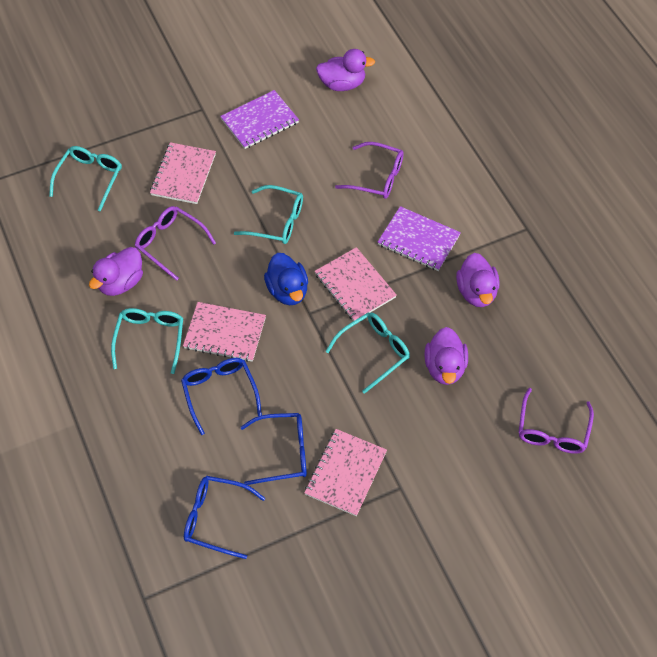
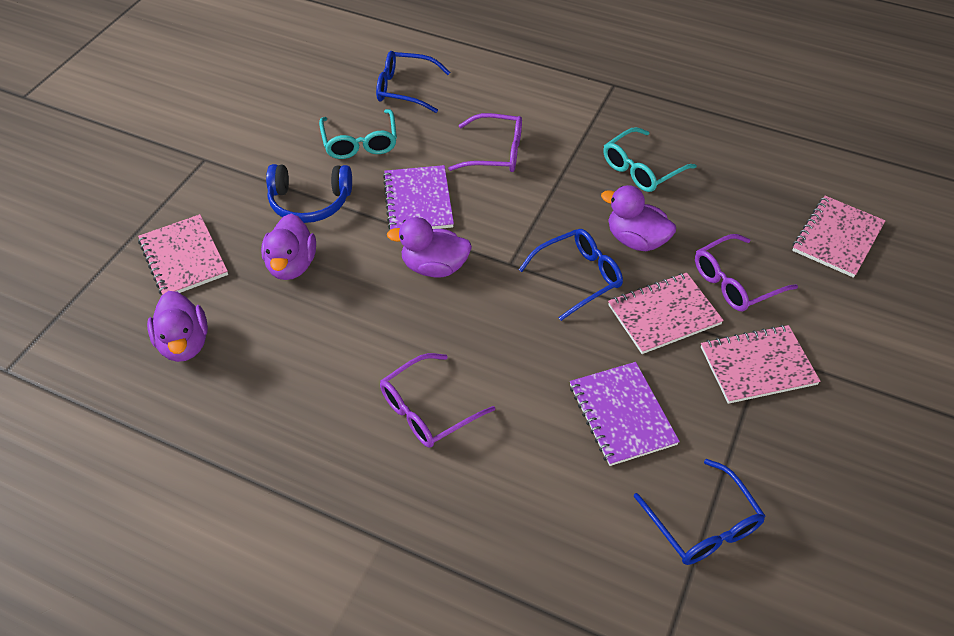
blue duck: 1 -> 0
blue headphones: 0 -> 1
turquoise glasses: 4 -> 2

